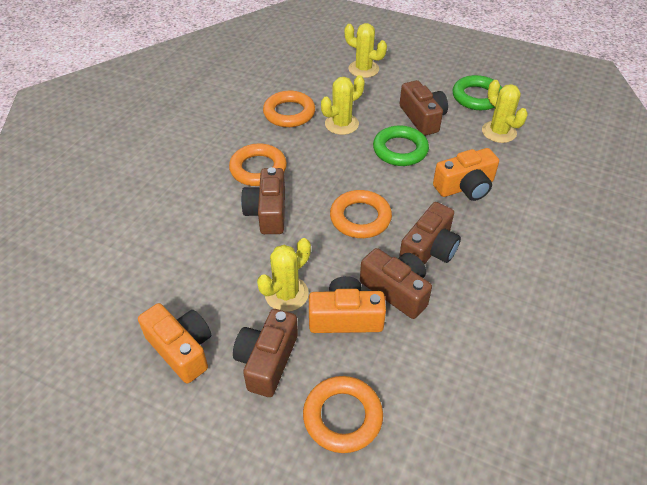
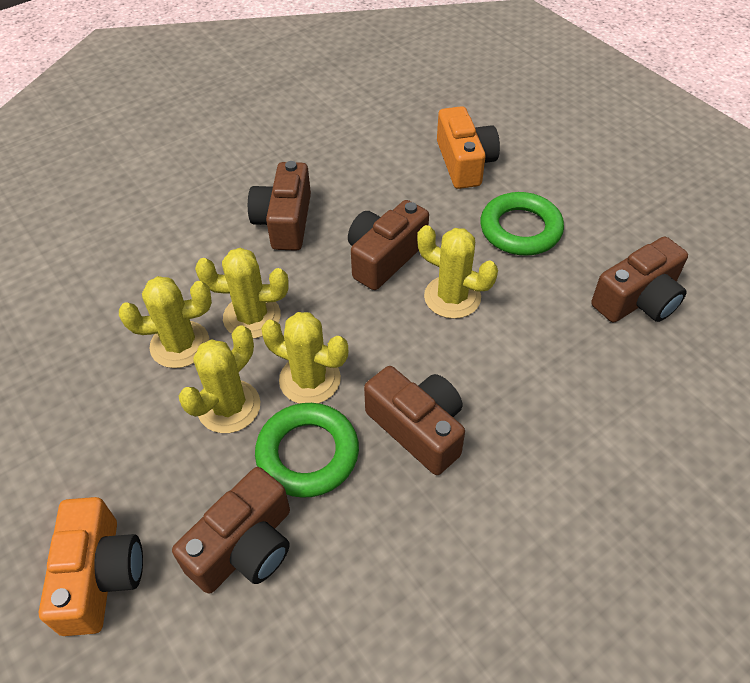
orange camera: 3 -> 2
orange ring: 4 -> 0
yellow cactus: 4 -> 5

